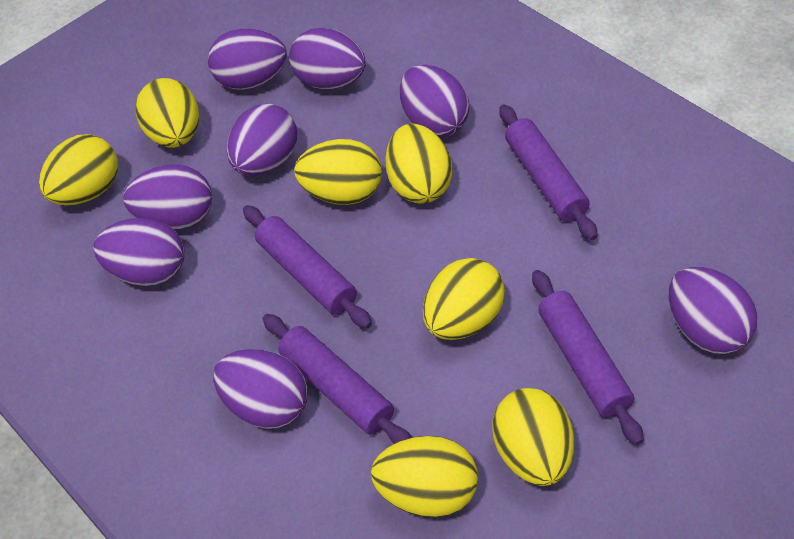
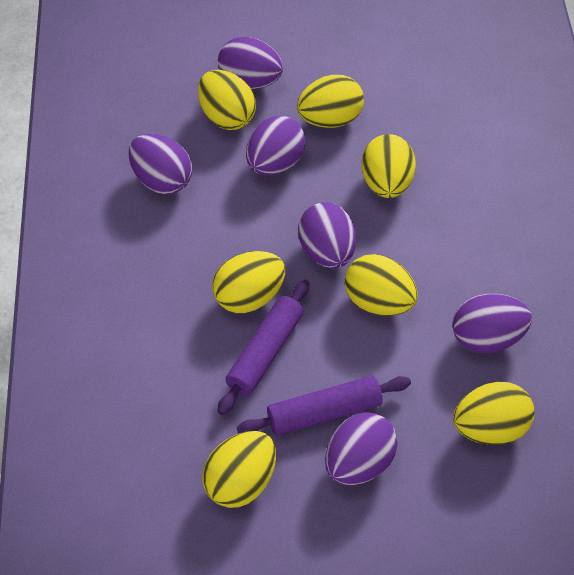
purple egg: 8 -> 6
purple rolling pin: 4 -> 2

